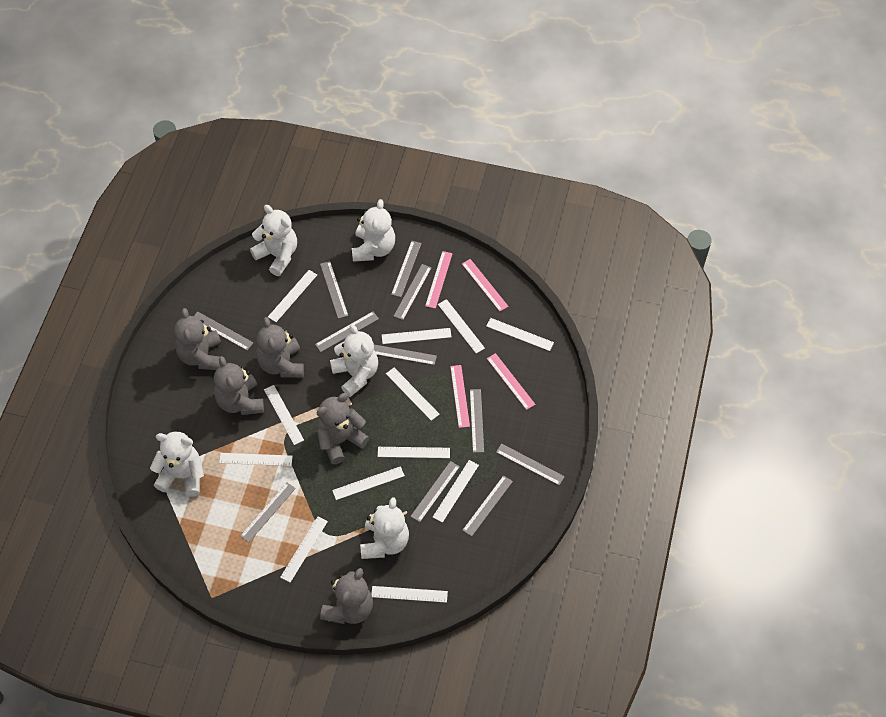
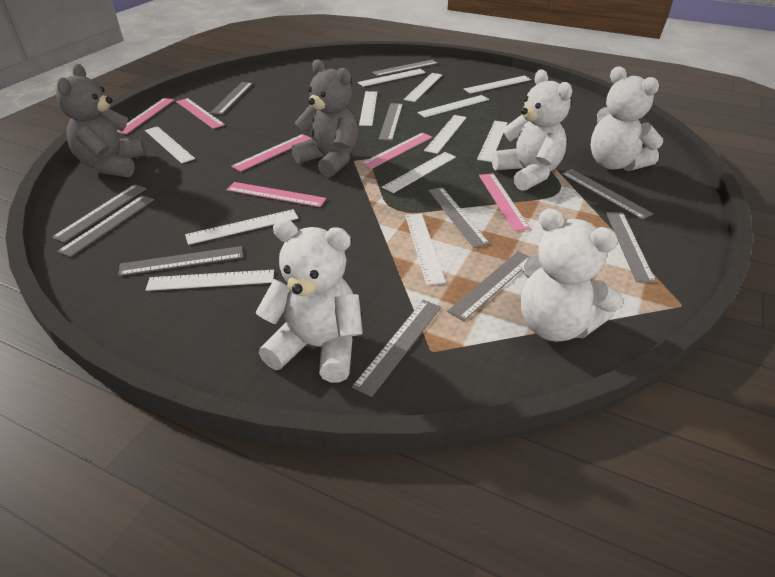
grey teddy bear: 5 -> 2
pink ruler: 4 -> 6
white teddy bear: 5 -> 4

